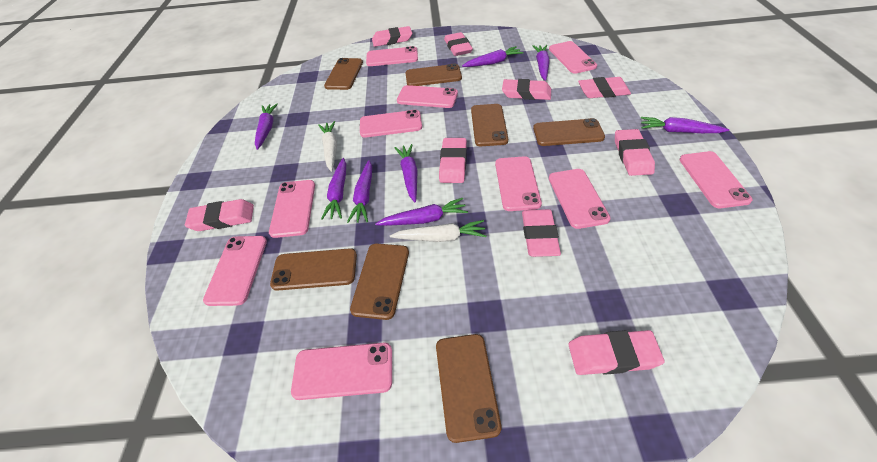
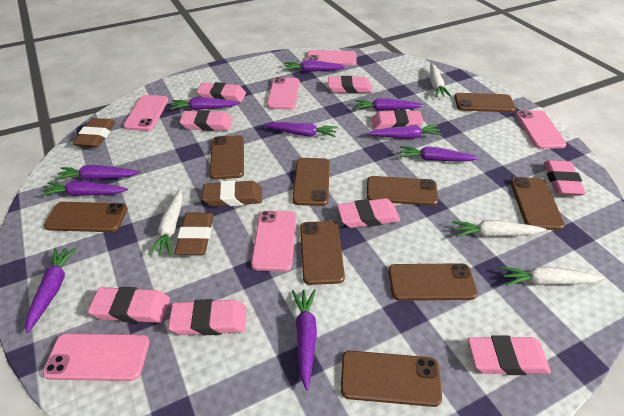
brown eraser: 0 -> 3
brown phone: 7 -> 9
pink phone: 10 -> 6
purple carrot: 8 -> 10
white carrot: 2 -> 4

